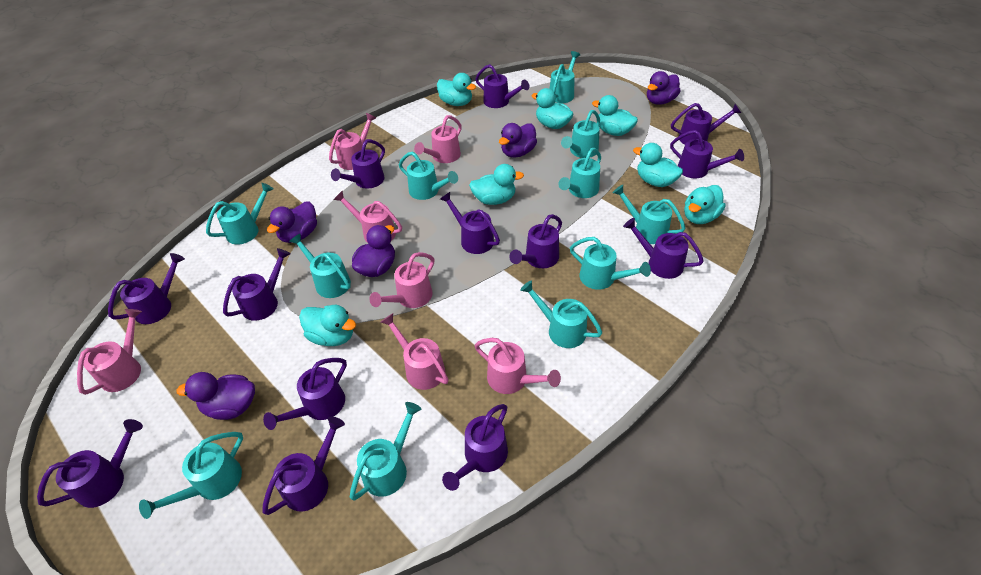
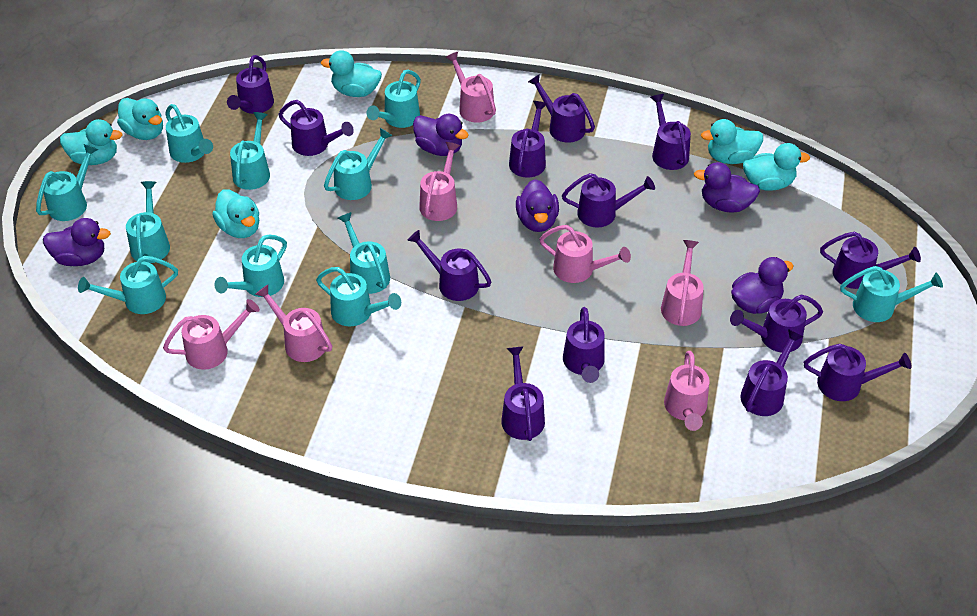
turquoise duck: 7 -> 6

